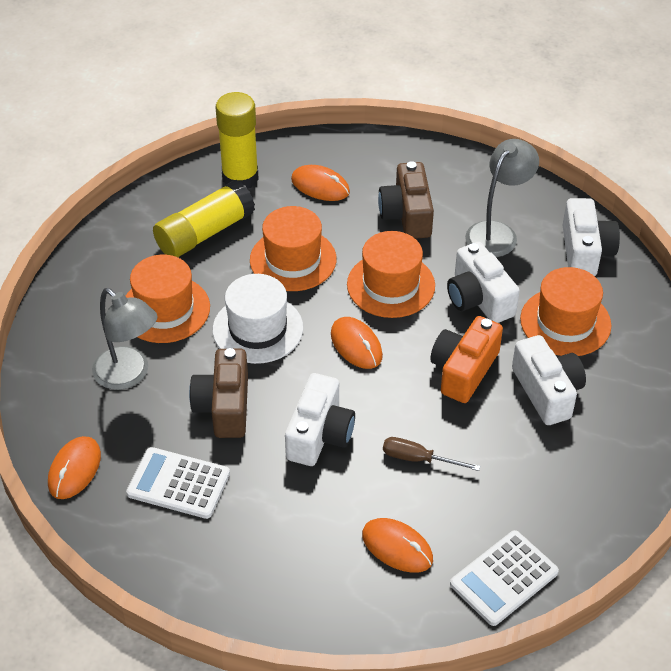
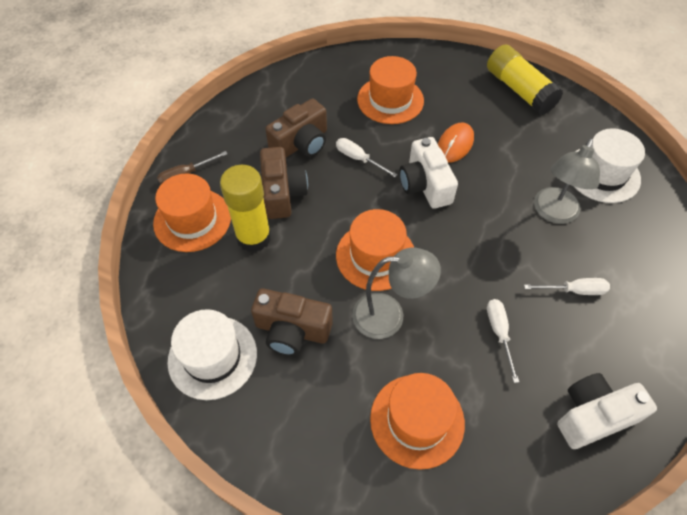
brown camera: 2 -> 3
orange camera: 1 -> 0
orange mouse: 4 -> 1
white calculator: 2 -> 0
white camera: 4 -> 2
white hat: 1 -> 2
white screwdriver: 0 -> 3

